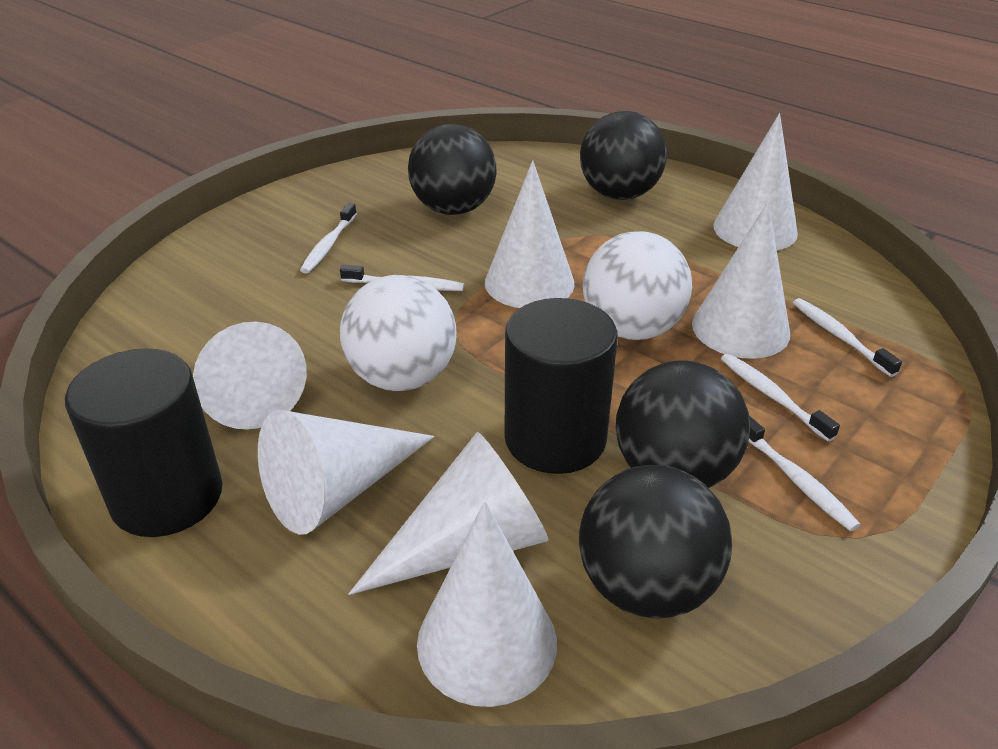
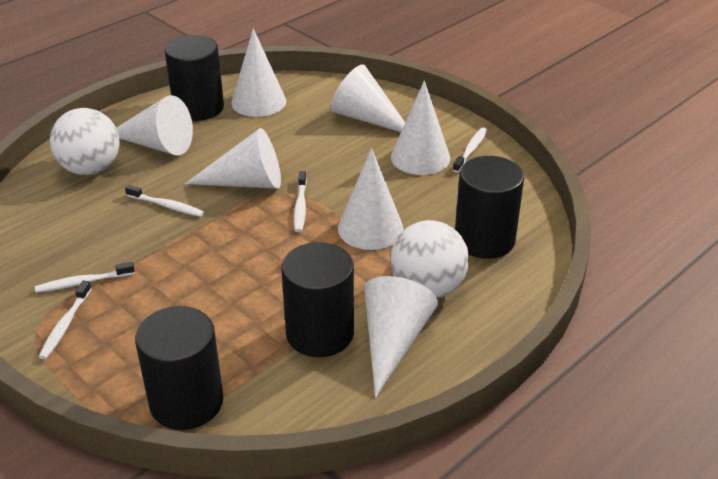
black ball: 4 -> 0
black cylinder: 2 -> 4

